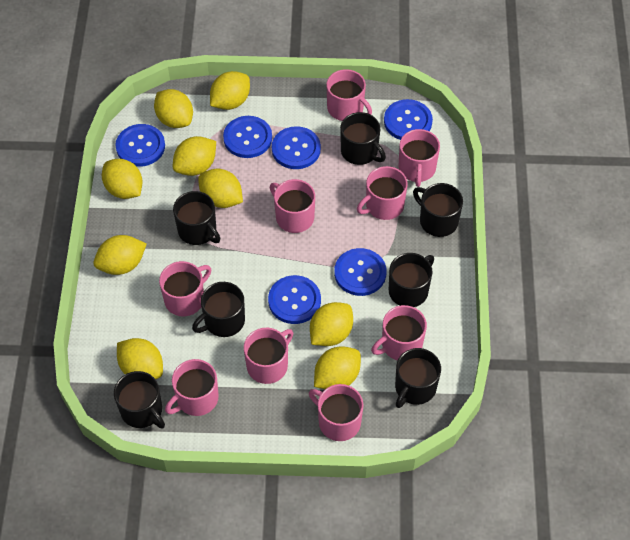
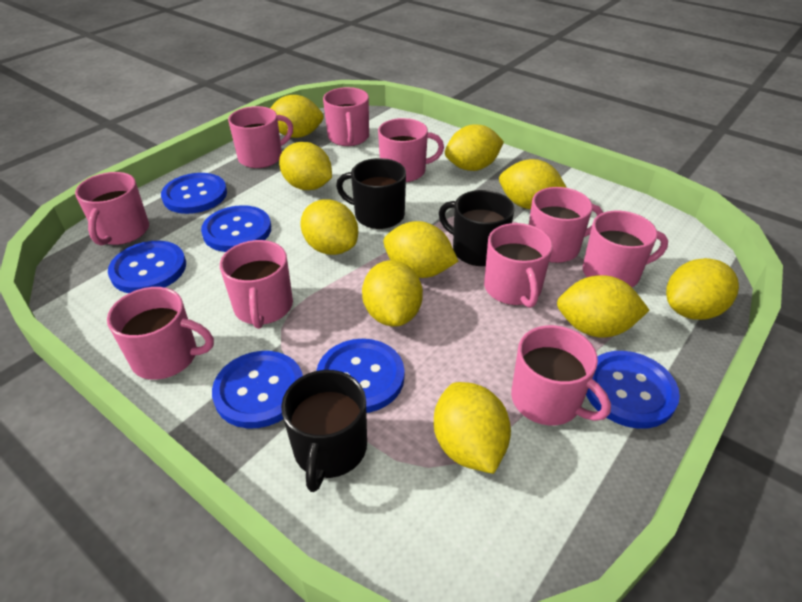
black mug: 7 -> 3
pink mug: 9 -> 10
yellow lemon: 9 -> 10

